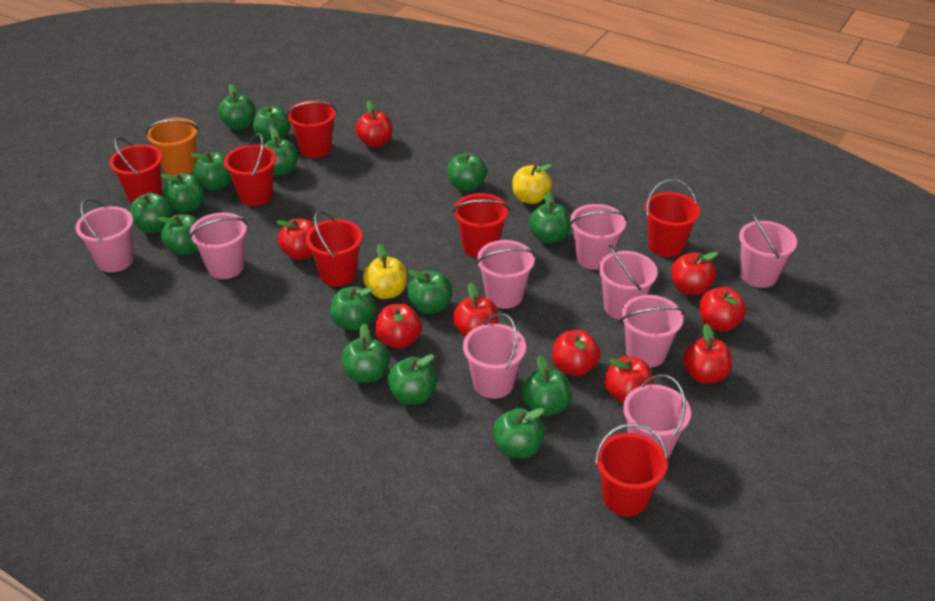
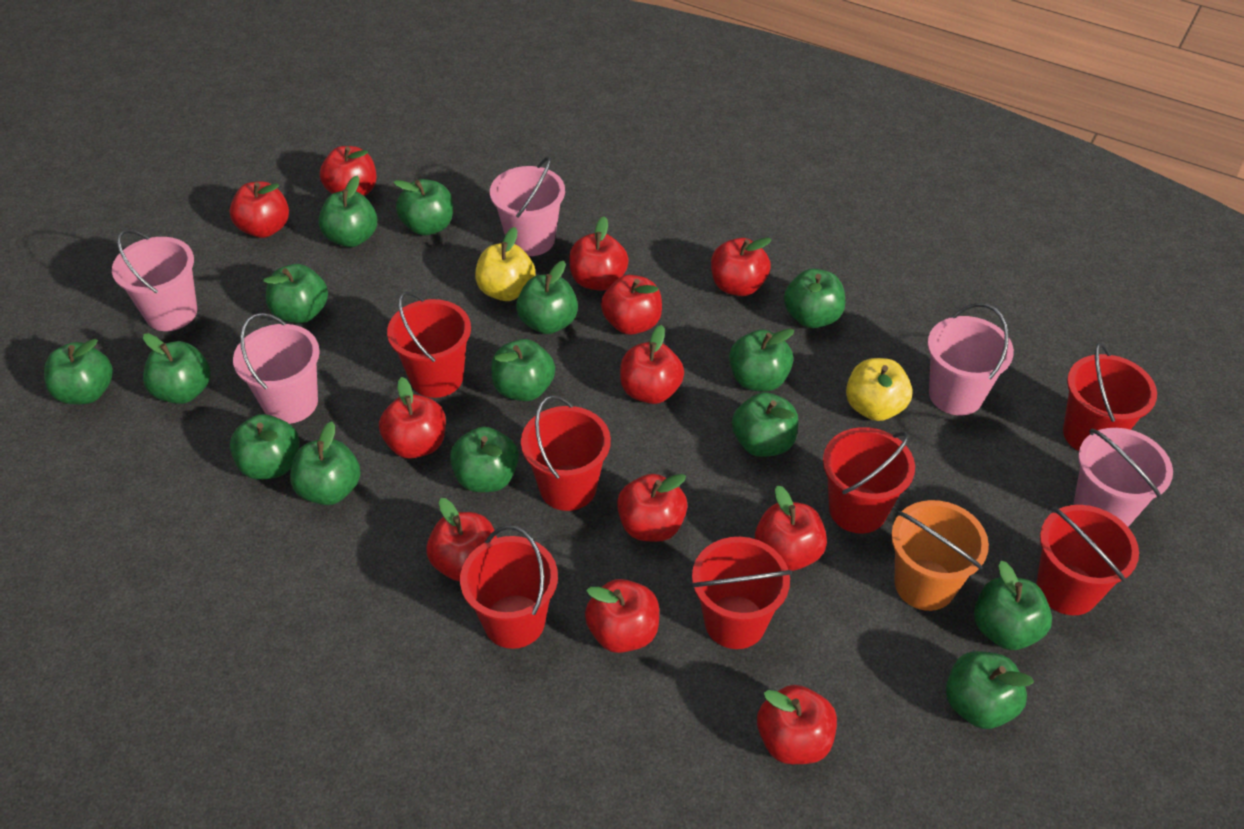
pink bucket: 9 -> 5
red apple: 9 -> 12

